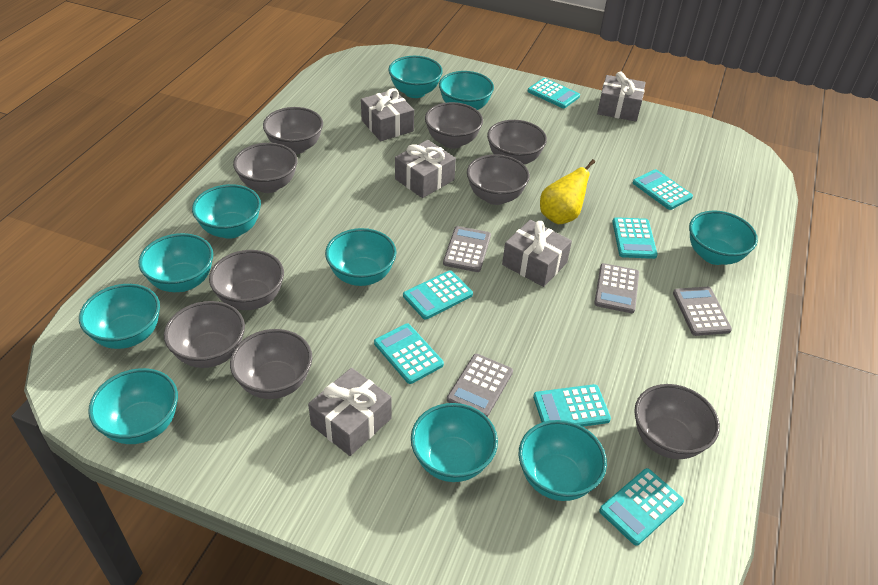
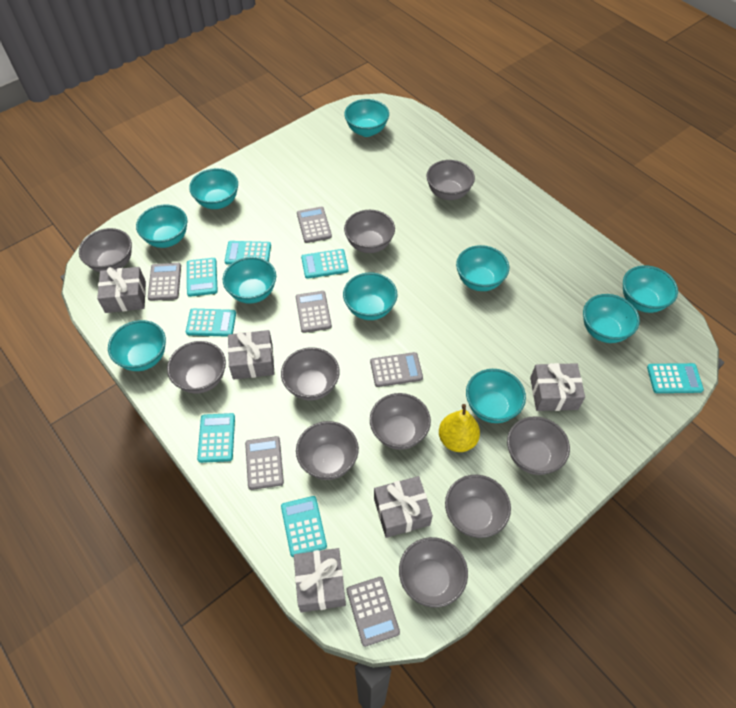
grey bowl: 9 -> 10
grey calculator: 4 -> 6

